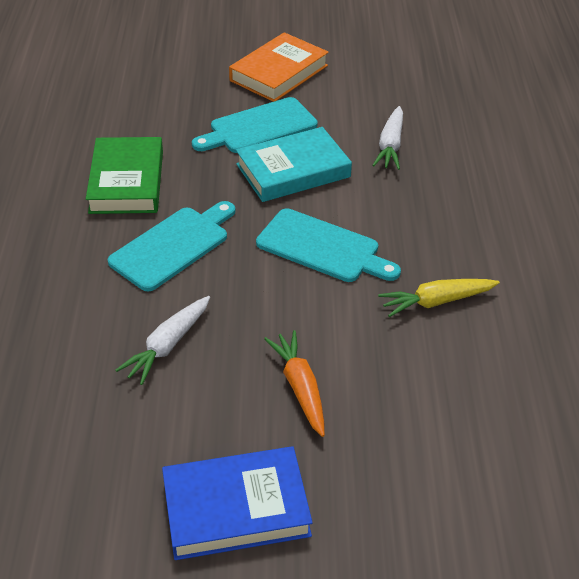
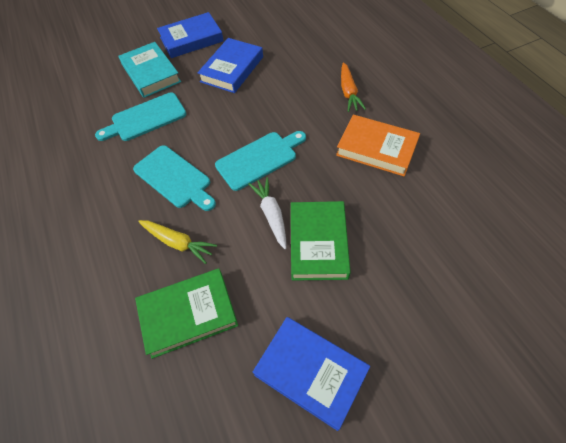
blue book: 1 -> 3
green book: 1 -> 2
white carrot: 2 -> 1

